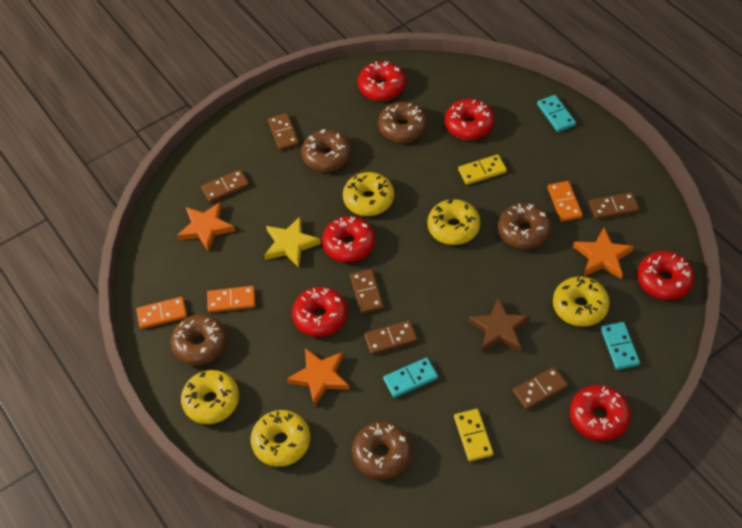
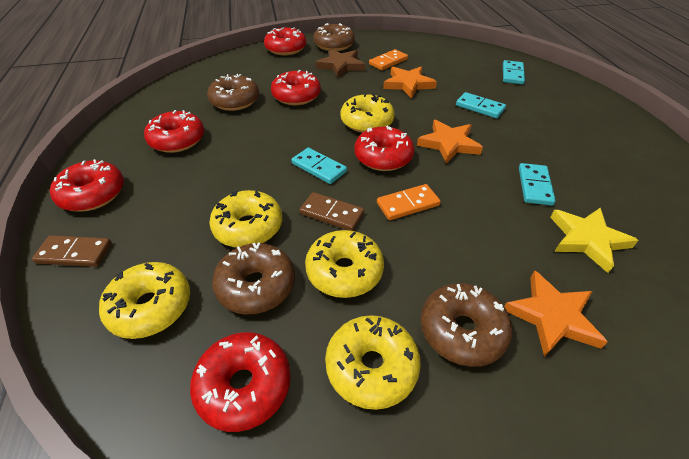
brown domino: 6 -> 2
brown donut: 5 -> 4
orange domino: 3 -> 2
turquoise domino: 3 -> 4
yellow domino: 2 -> 0

